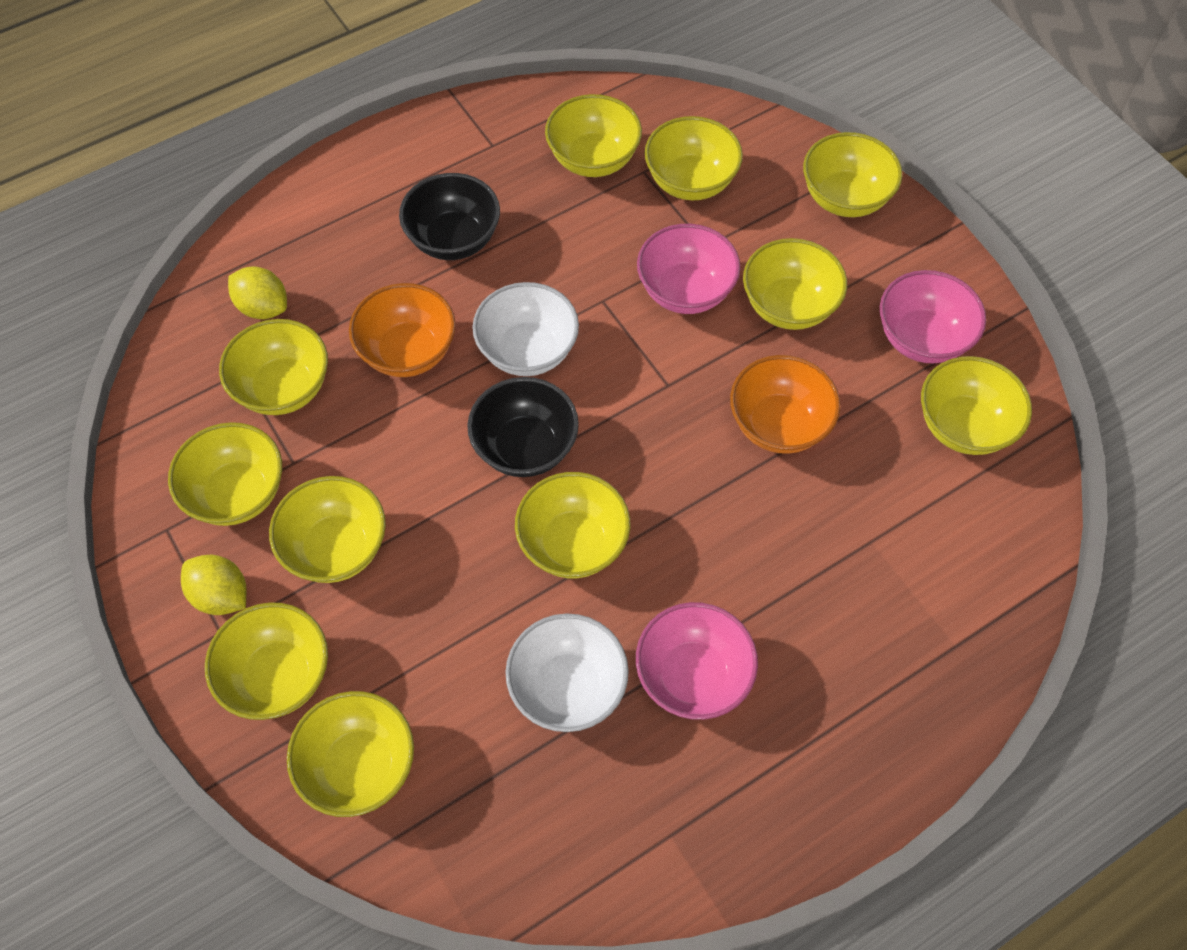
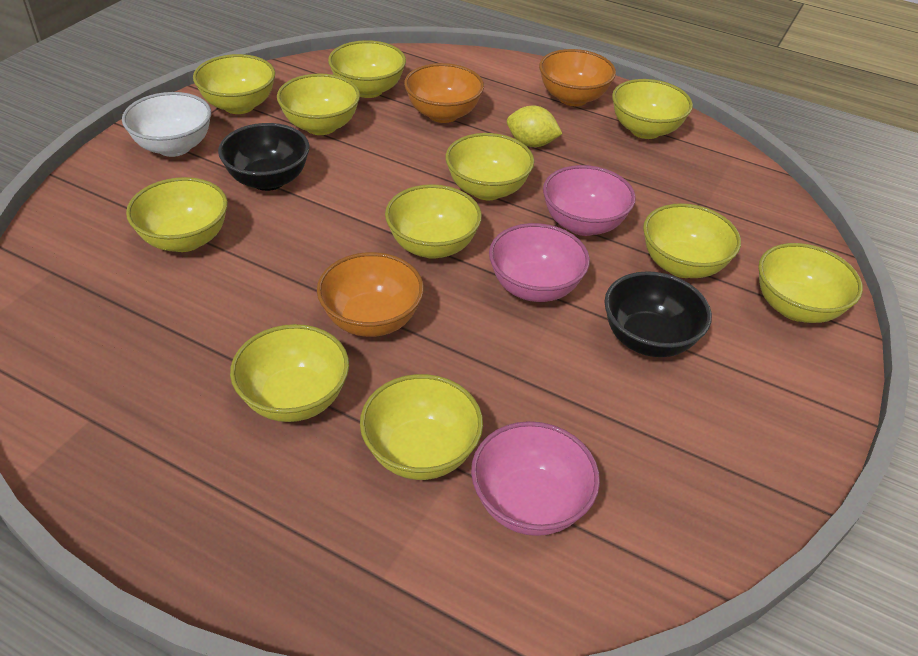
orange bowl: 2 -> 3
white bowl: 2 -> 1
yellow lemon: 2 -> 1

